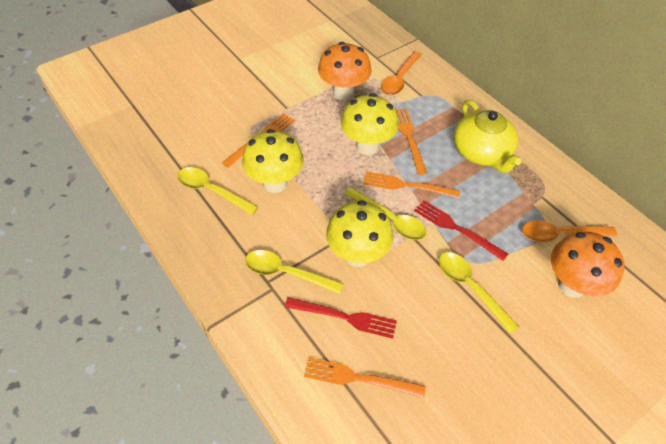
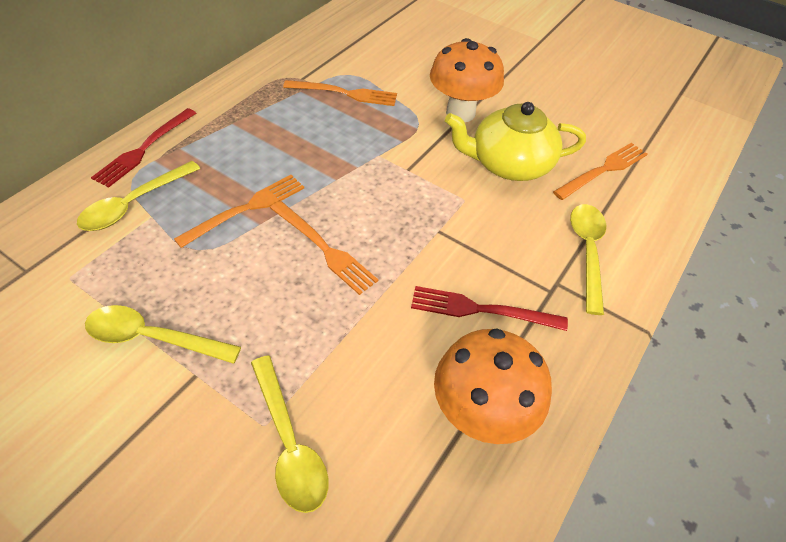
orange spoon: 2 -> 0
yellow mushroom: 3 -> 0

